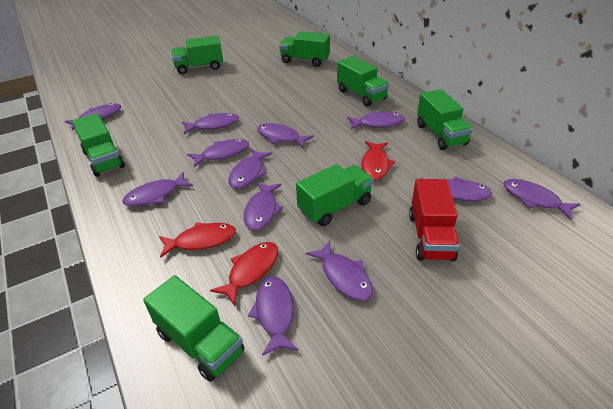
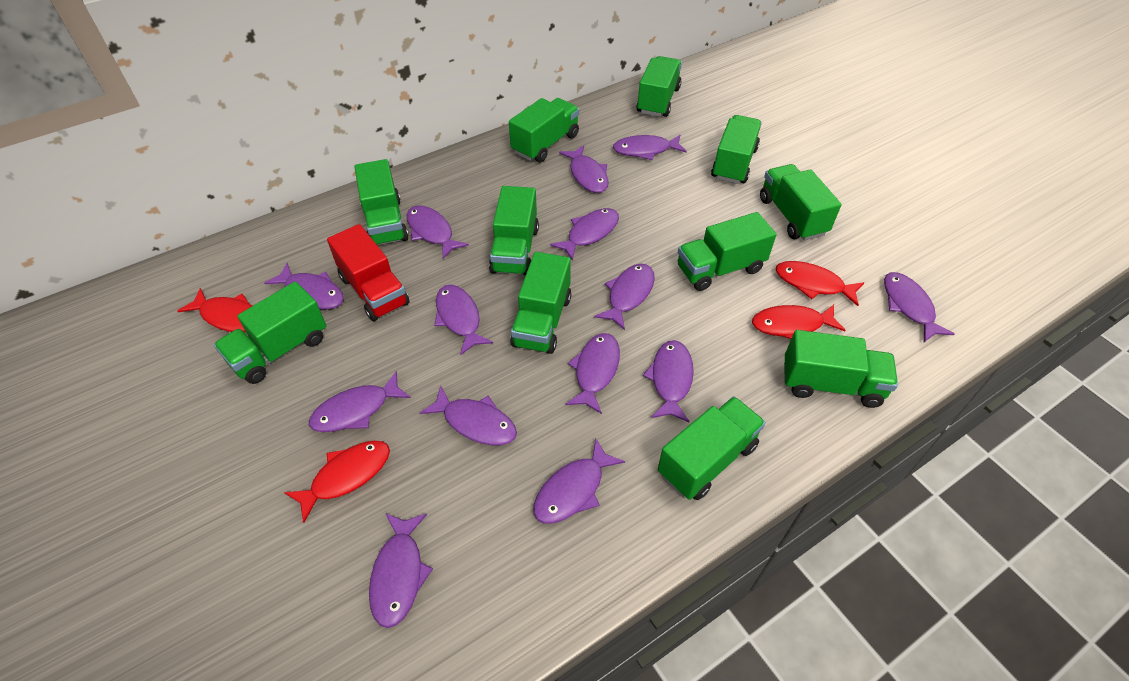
green truck: 7 -> 11
purple fish: 12 -> 14
red fish: 3 -> 4

